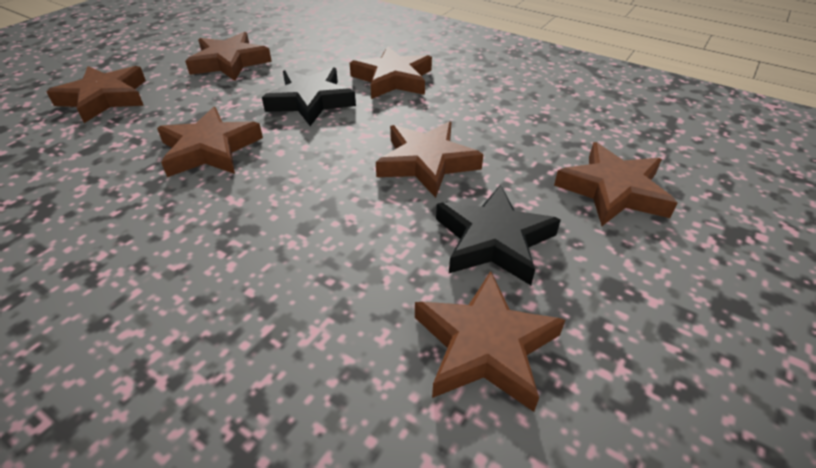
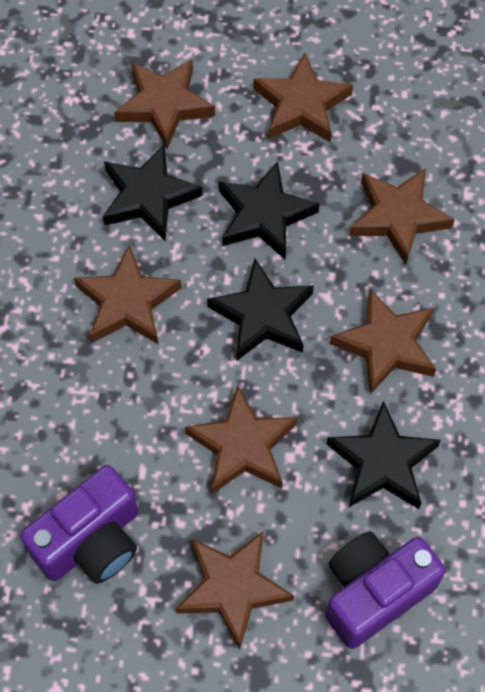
black star: 2 -> 4
purple camera: 0 -> 2

